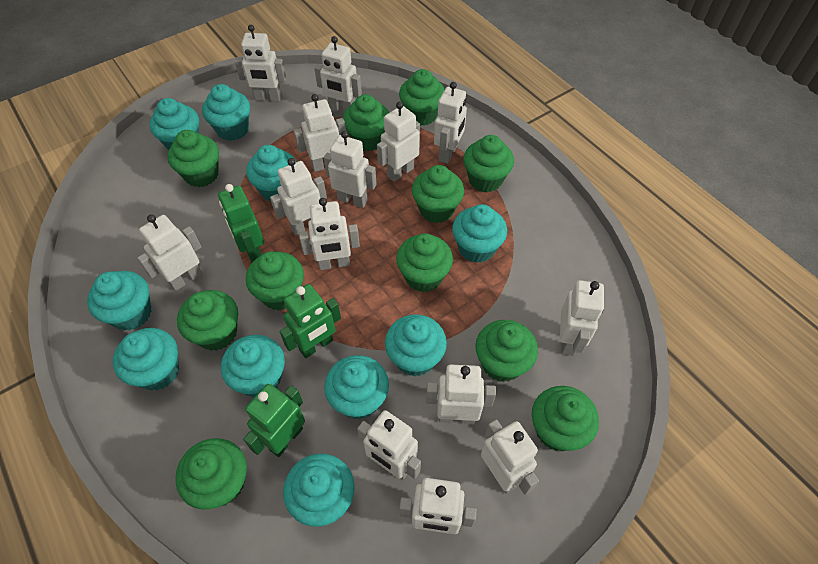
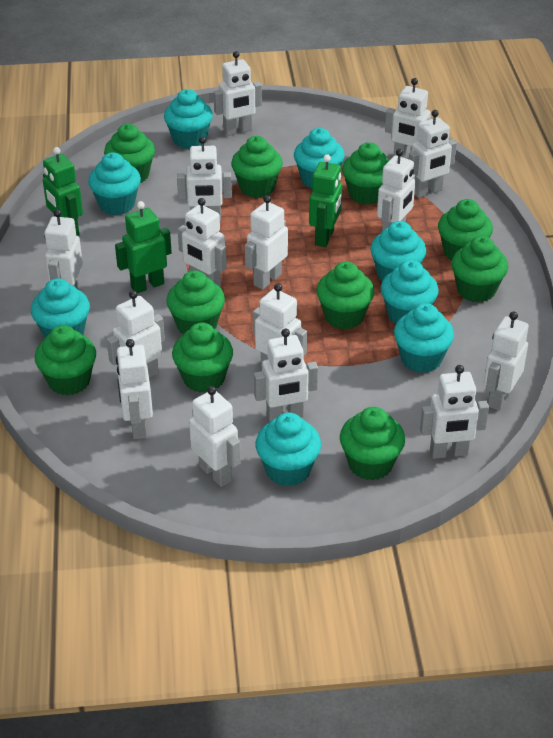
green cupcake: 11 -> 10
turquoise cupcake: 10 -> 8
white robot: 14 -> 15

